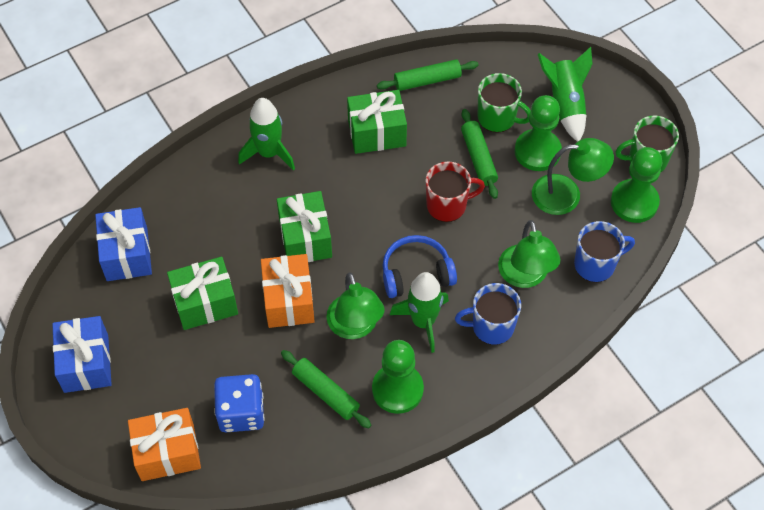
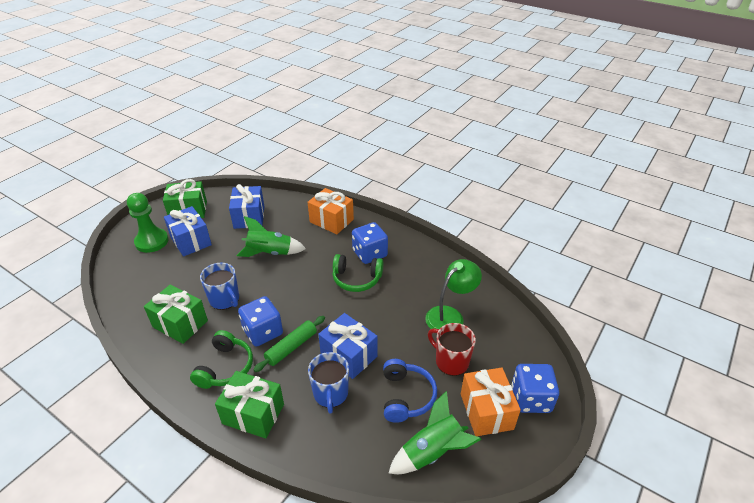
blue dice: 1 -> 3
blue gift: 2 -> 3
green headphones: 0 -> 2
green lamp: 3 -> 1
green mug: 2 -> 0
green pawn: 3 -> 1
green rocket: 3 -> 2
green rolling pin: 3 -> 1

